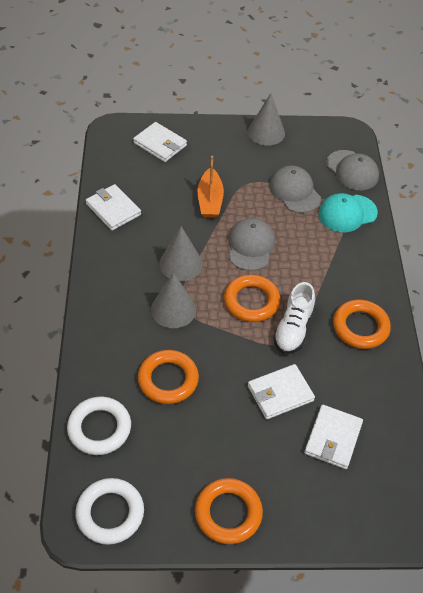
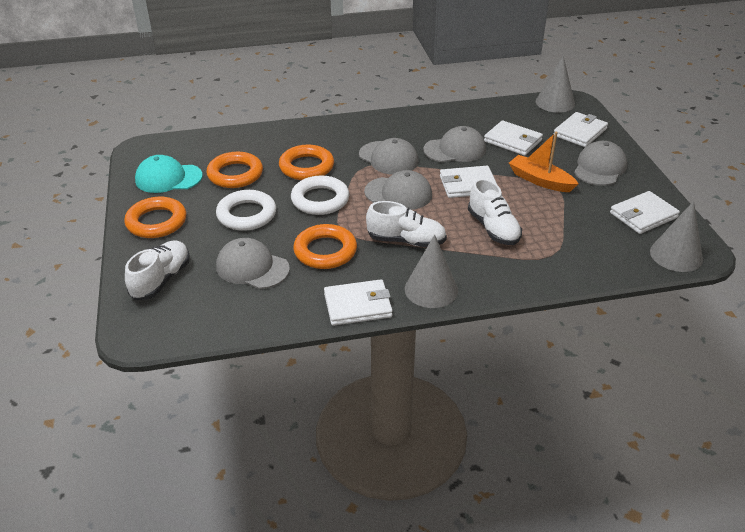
grey cap: 3 -> 5
white shoe: 1 -> 3
white wallet: 4 -> 5

